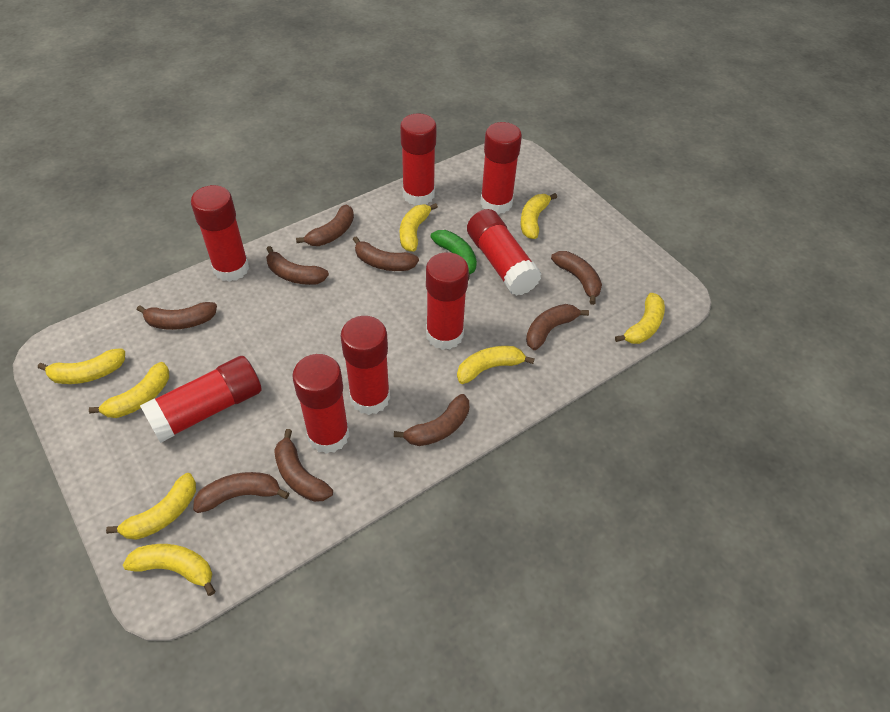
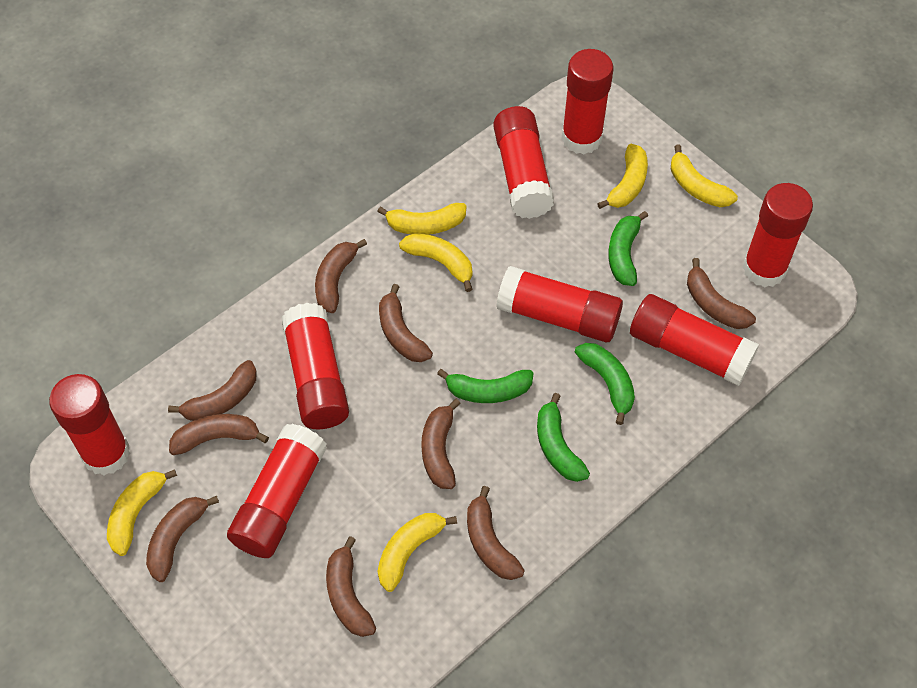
green banana: 1 -> 4
yellow banana: 8 -> 6

